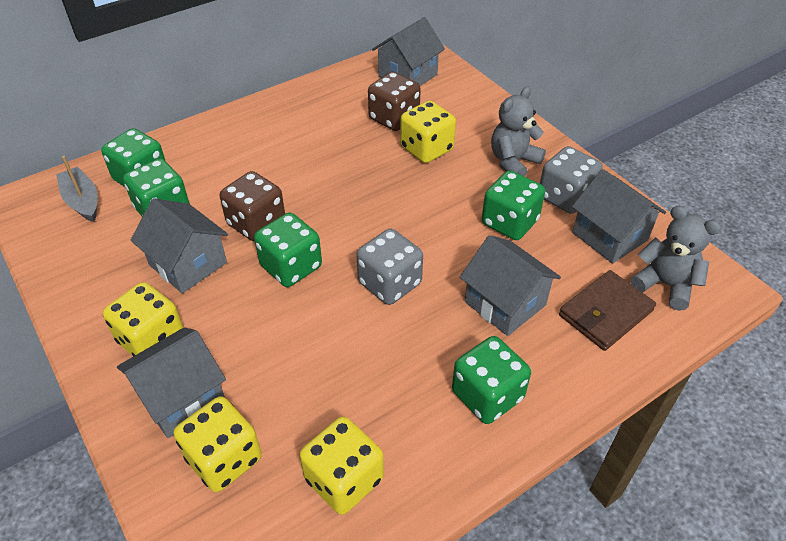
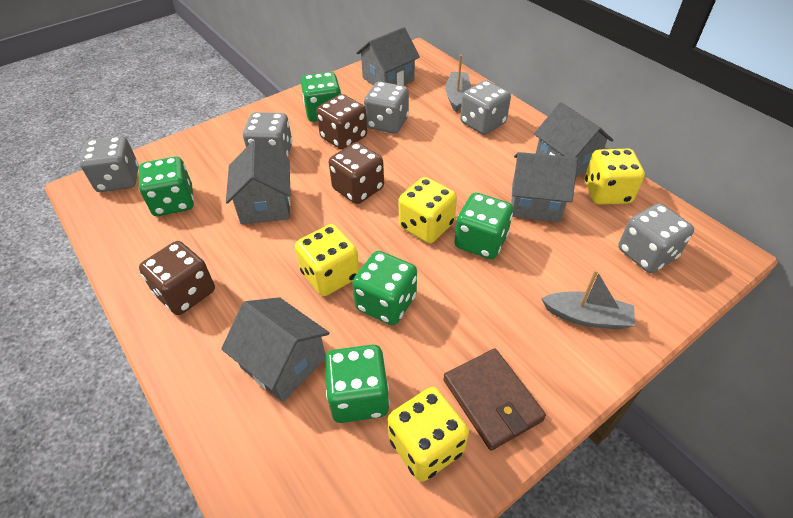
brown dice: 2 -> 3
grey boat: 1 -> 2
grey dice: 2 -> 5
grey teddy bear: 2 -> 0

